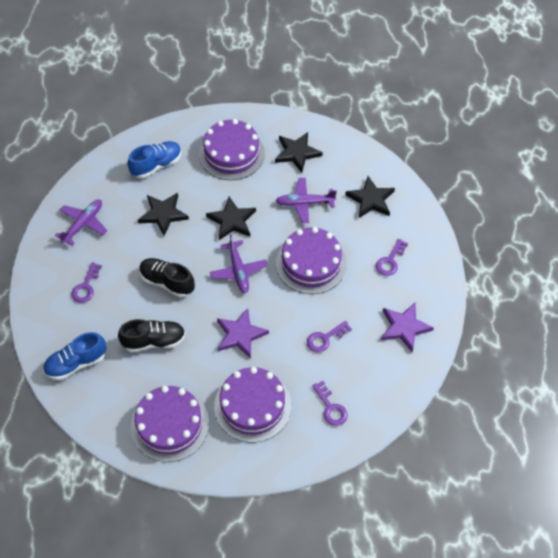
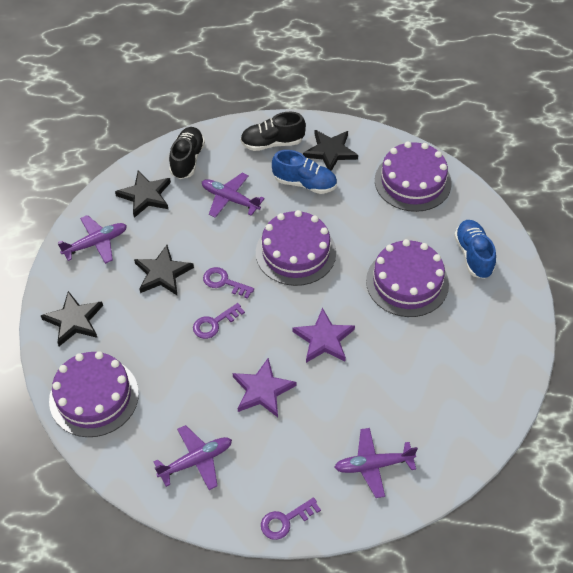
purple key: 4 -> 3
purple plane: 3 -> 4

